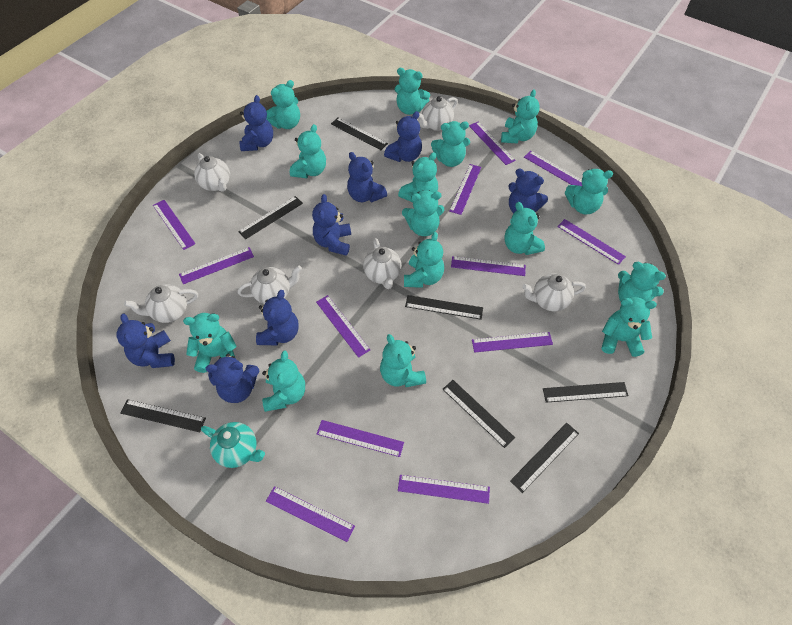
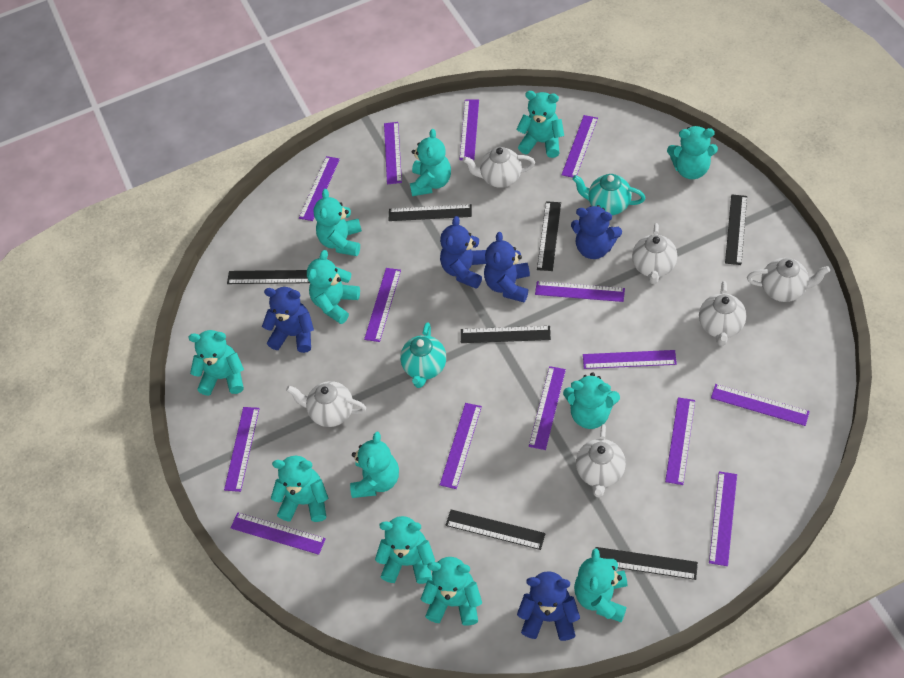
blue teddy bear: 8 -> 5
purple ruler: 12 -> 14
turquoise teapot: 1 -> 2
turquoise teddy bear: 15 -> 12

